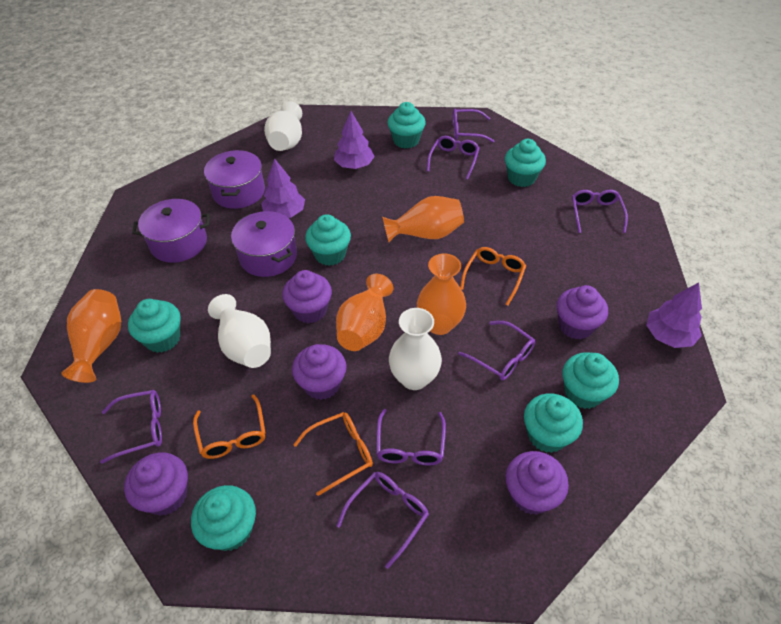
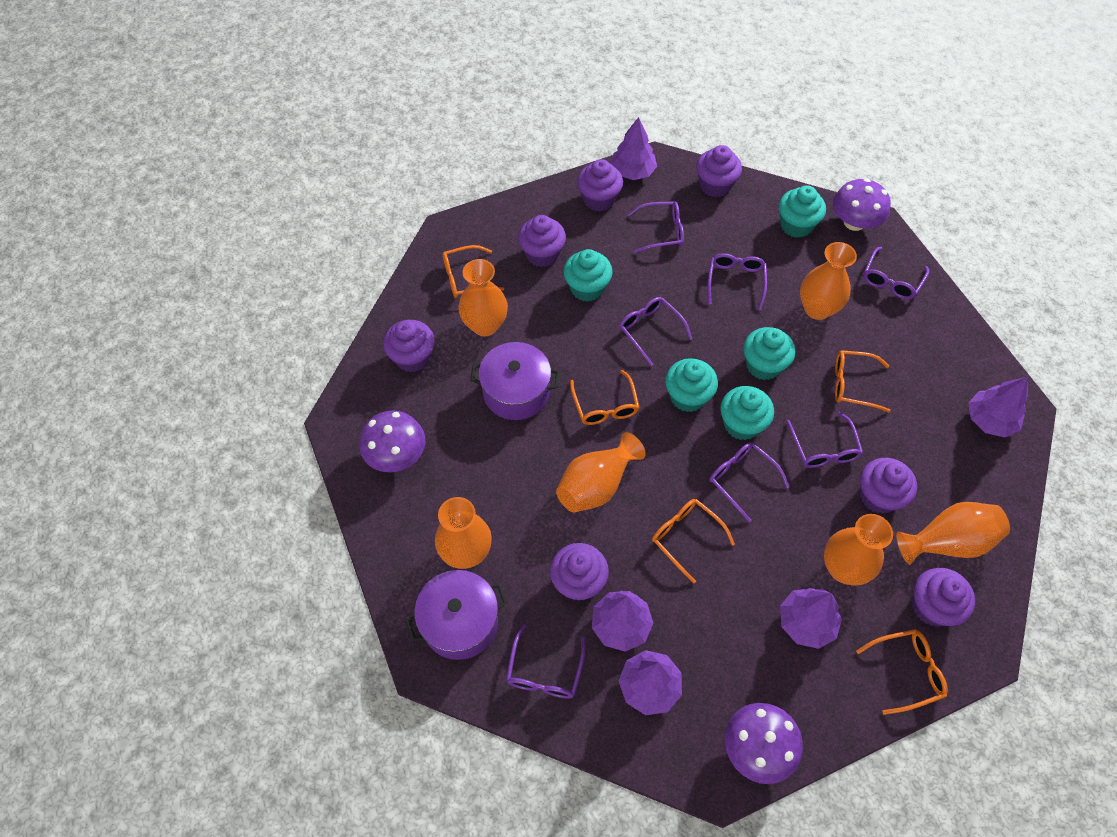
orange glasses: 3 -> 5
orange vase: 4 -> 6
purple cupcake: 5 -> 7
purple mushroom: 0 -> 3
purple pot: 3 -> 2
purple tree: 3 -> 5
turquoise cupcake: 7 -> 5
white vase: 3 -> 0

